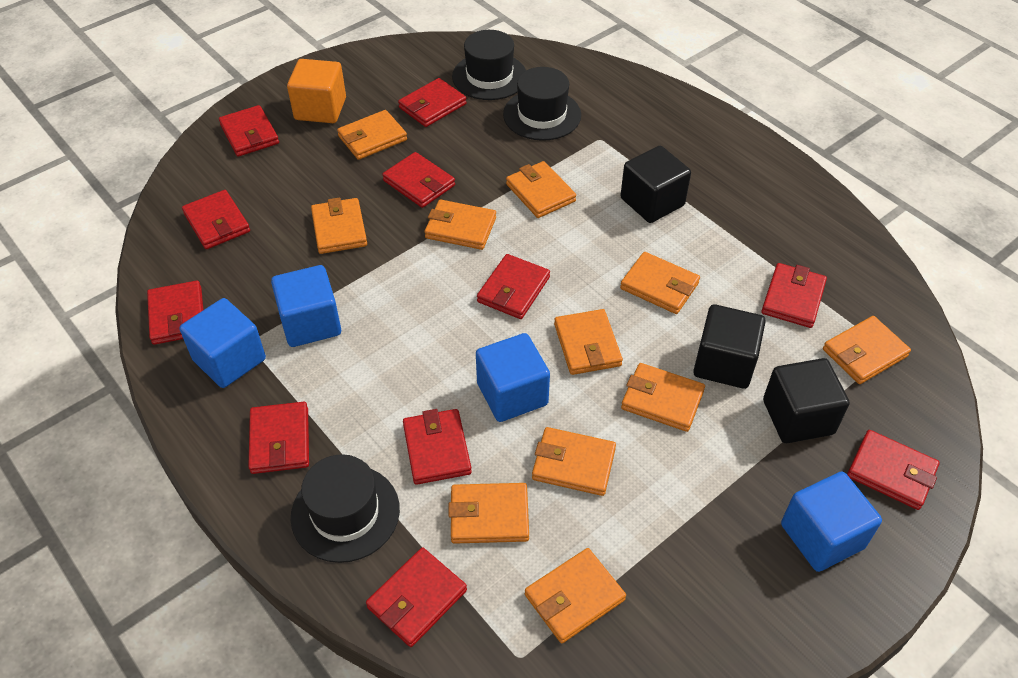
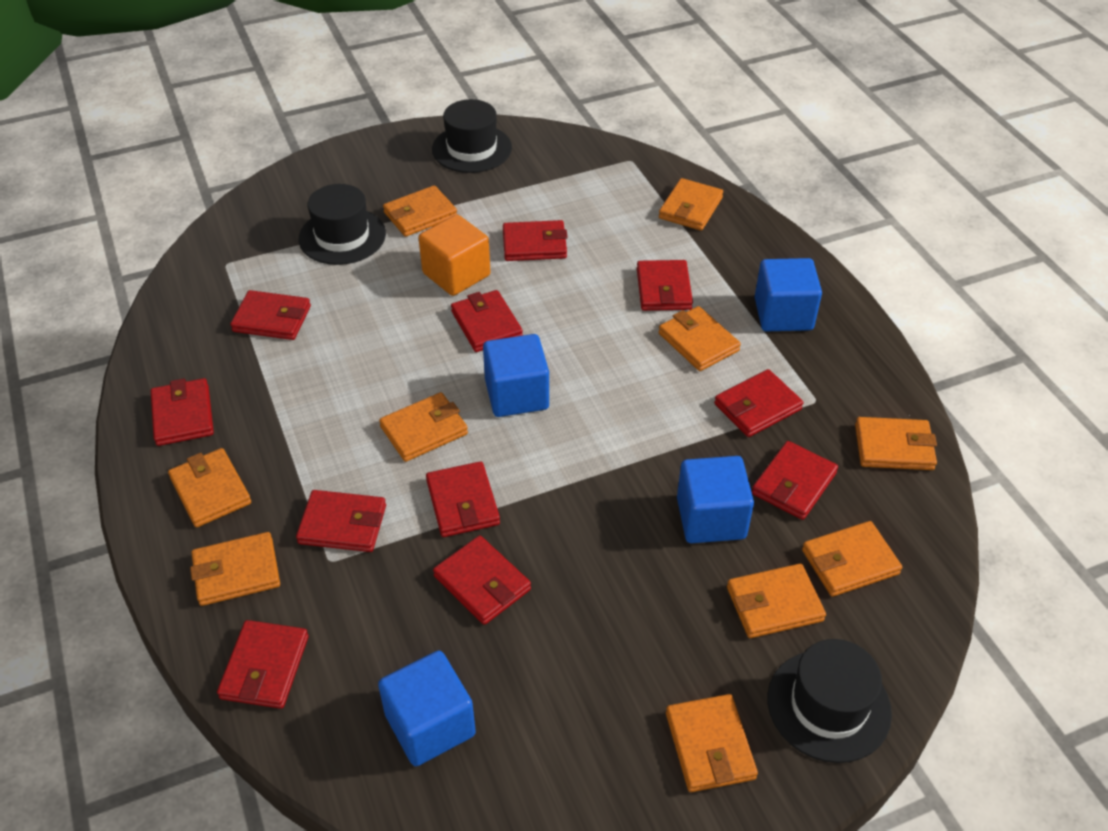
black cube: 3 -> 0
orange wallet: 11 -> 10

